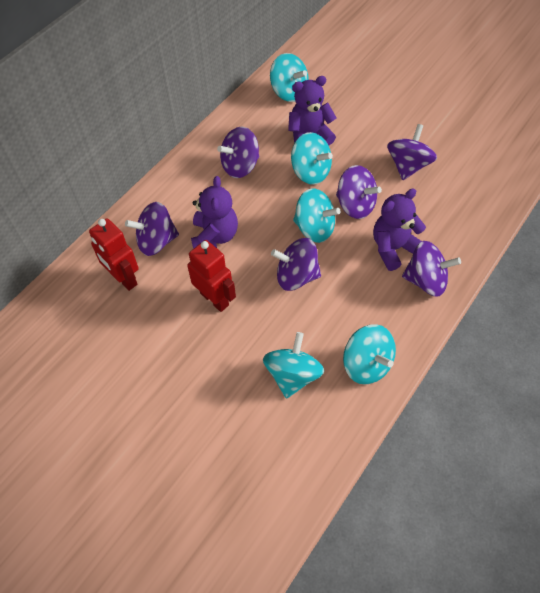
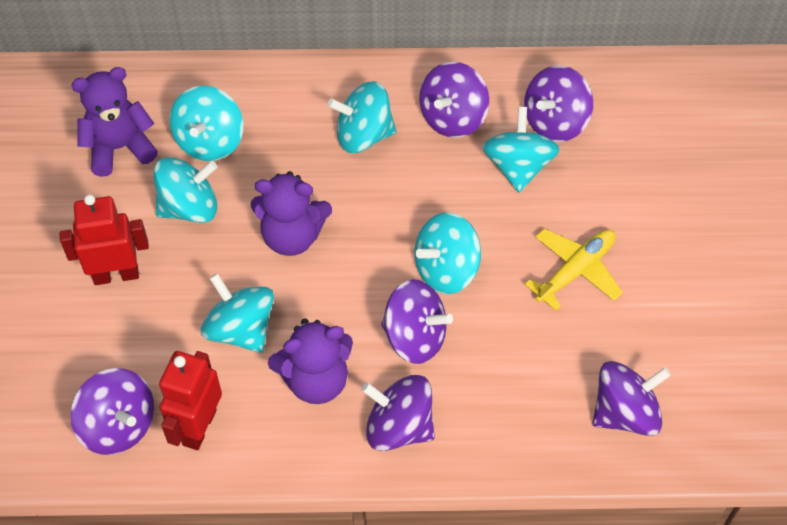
turquoise spinning top: 5 -> 6
yellow plane: 0 -> 1

